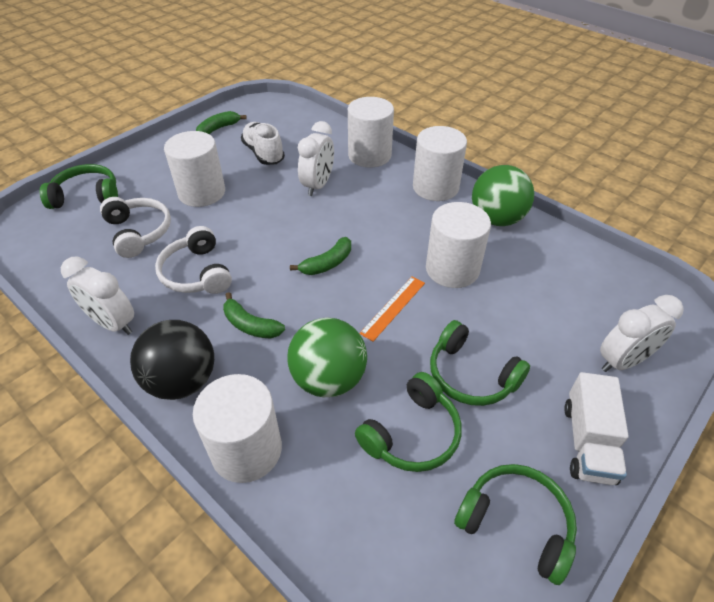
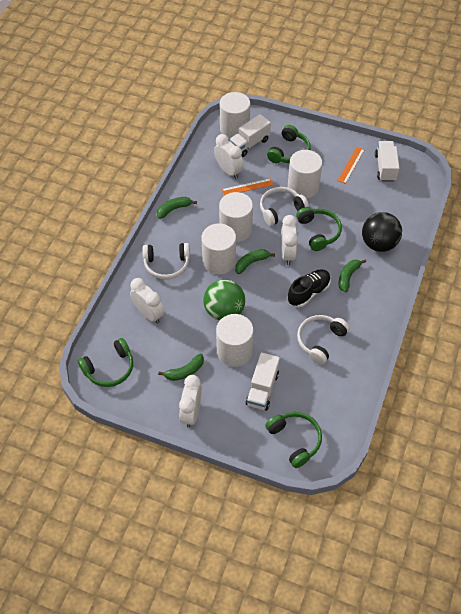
black shoe: 0 -> 1
green ball: 2 -> 1
green banana: 3 -> 4
orange ruler: 1 -> 2
white clock: 3 -> 4
white headphones: 2 -> 3
white shoe: 1 -> 0
white truck: 1 -> 3

